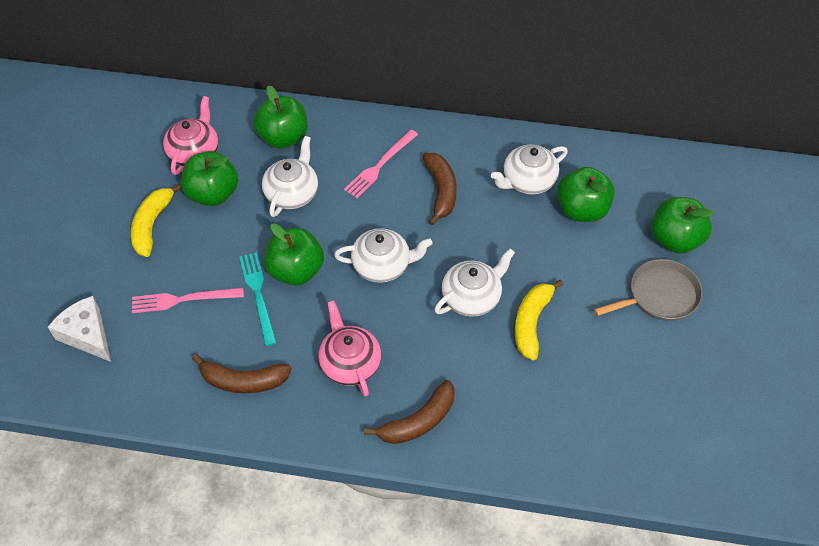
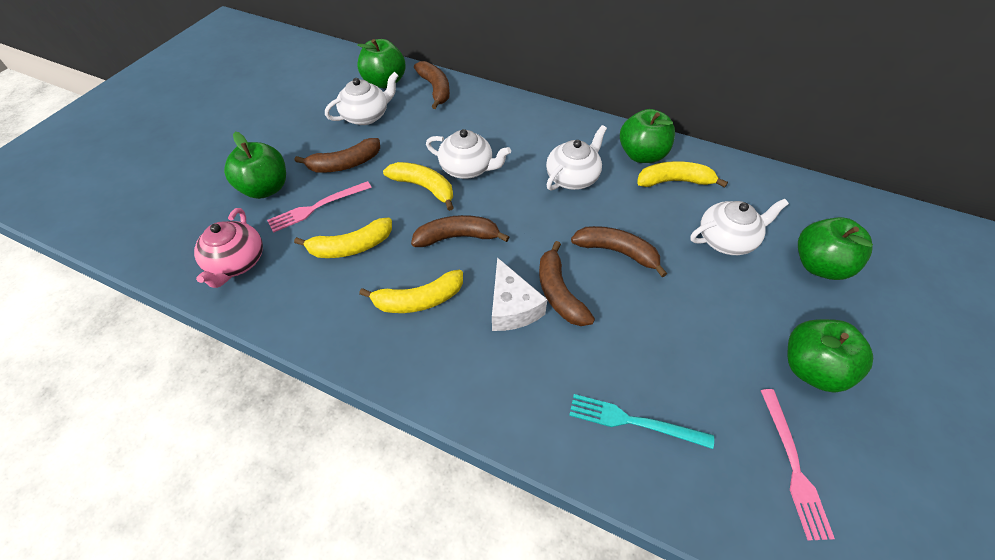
brown banana: 3 -> 5
grey pan: 1 -> 0
pink teapot: 2 -> 1
yellow banana: 2 -> 4

